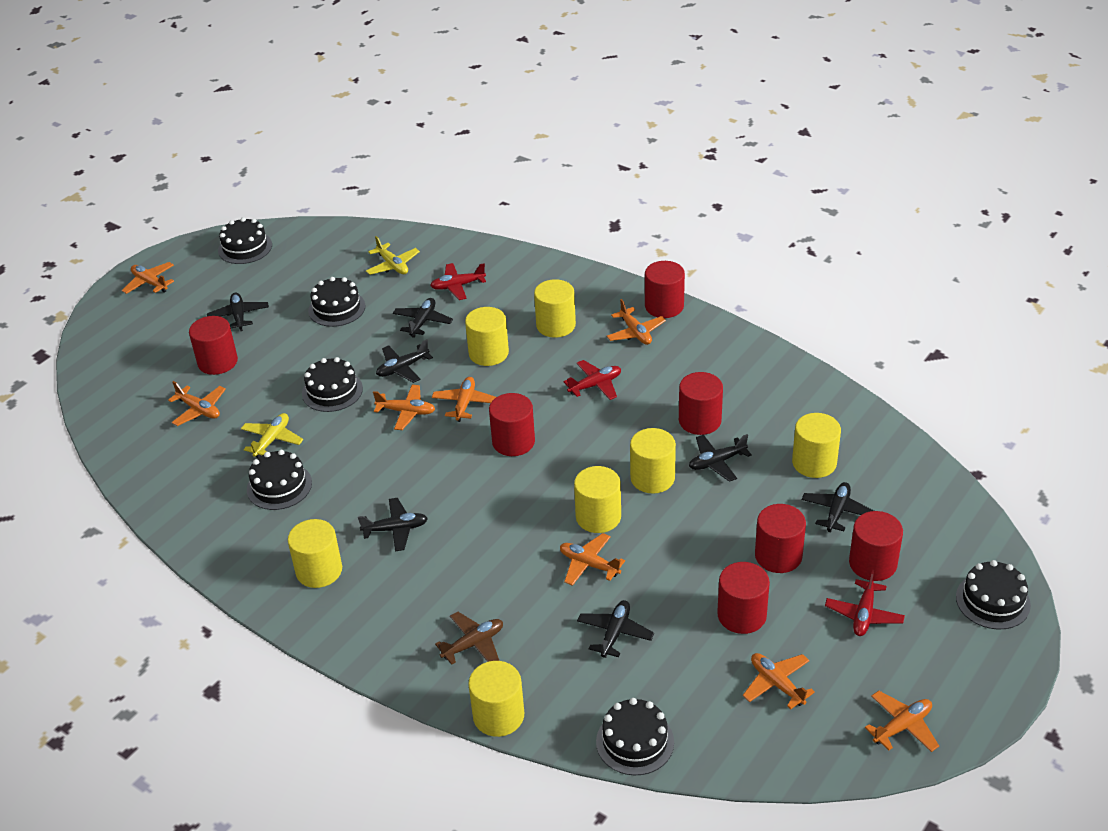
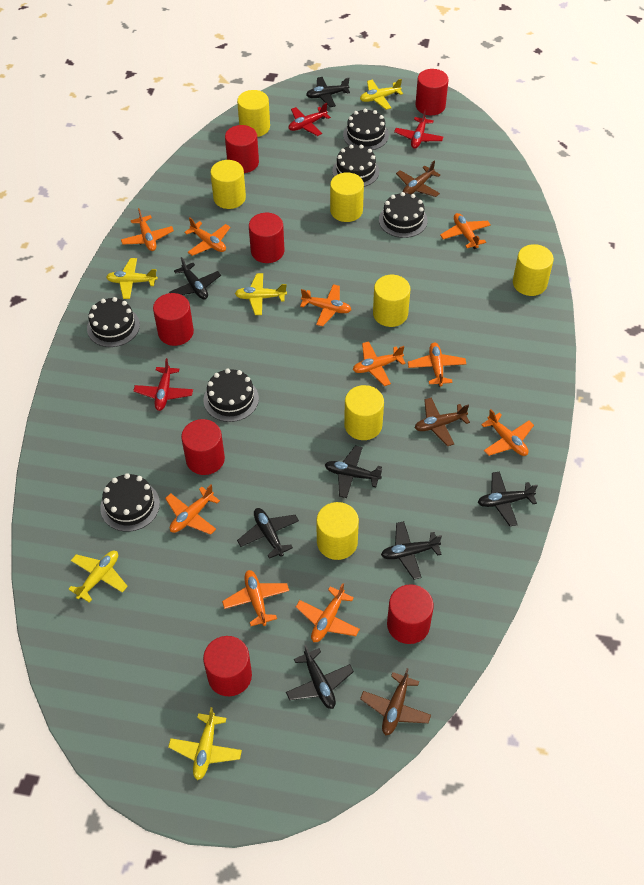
brown plane: 1 -> 3
orange plane: 8 -> 10
yellow plane: 2 -> 5

